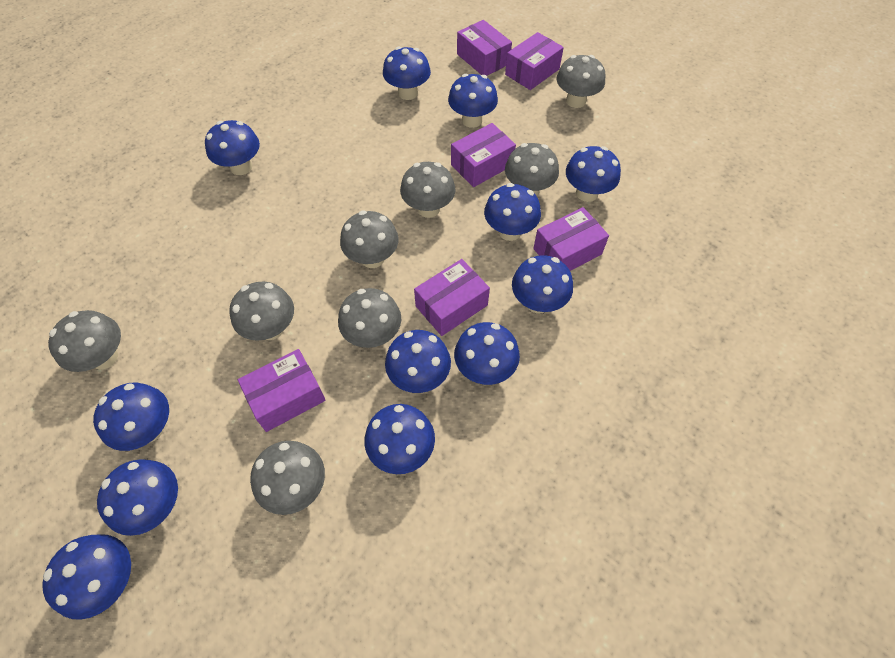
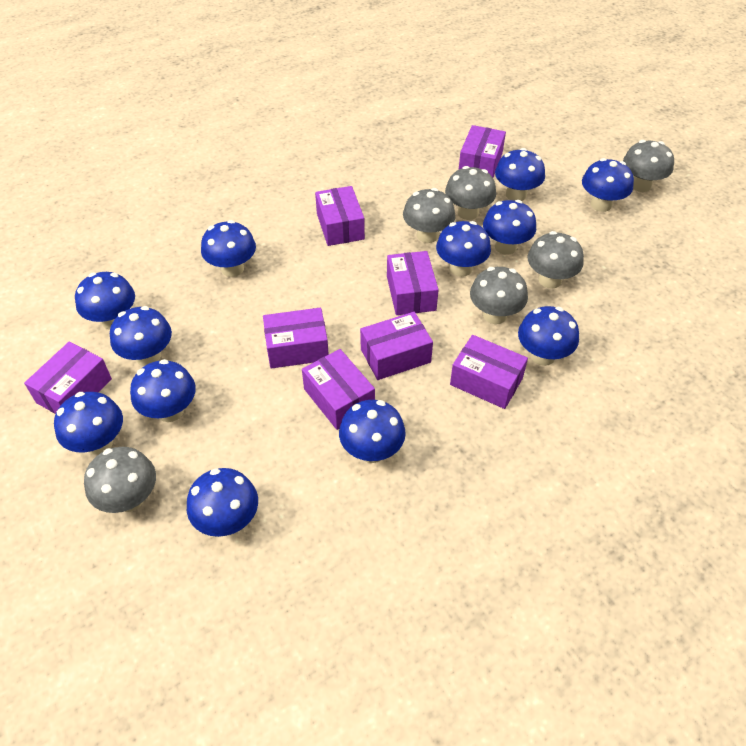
grey mushroom: 8 -> 6
purple box: 6 -> 8

